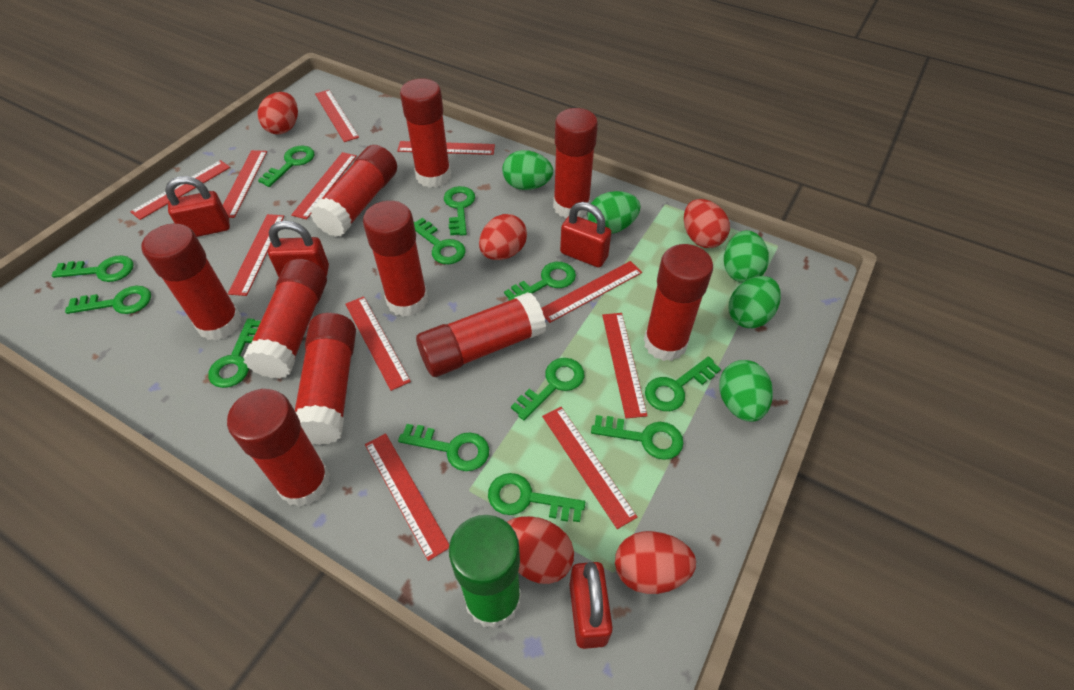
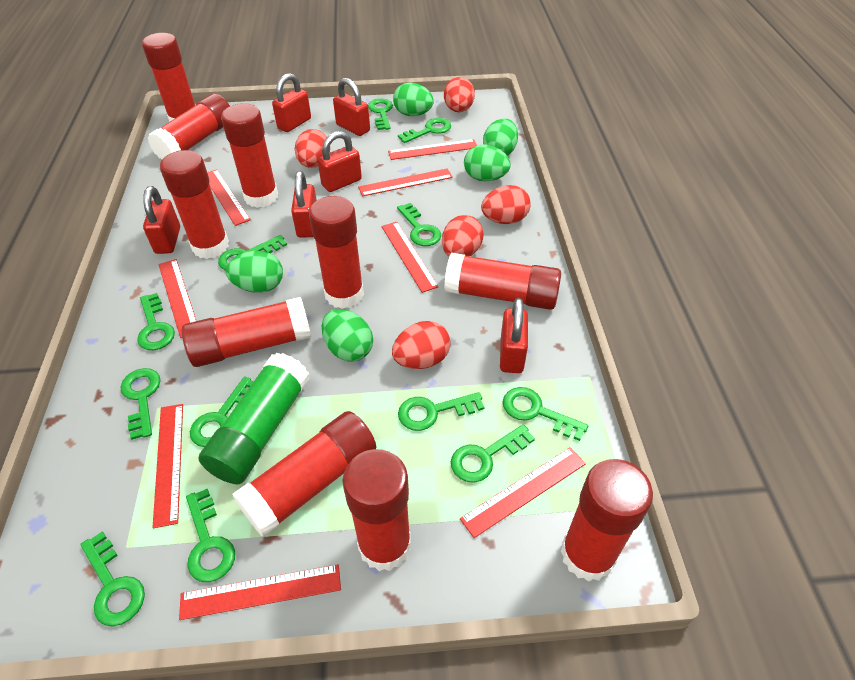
red padlock: 4 -> 6
red ruler: 11 -> 8

